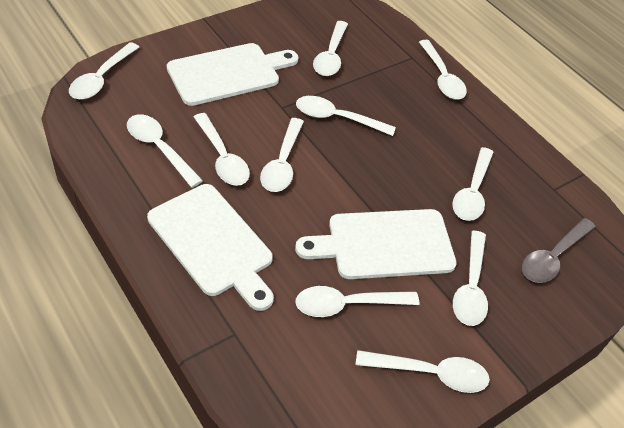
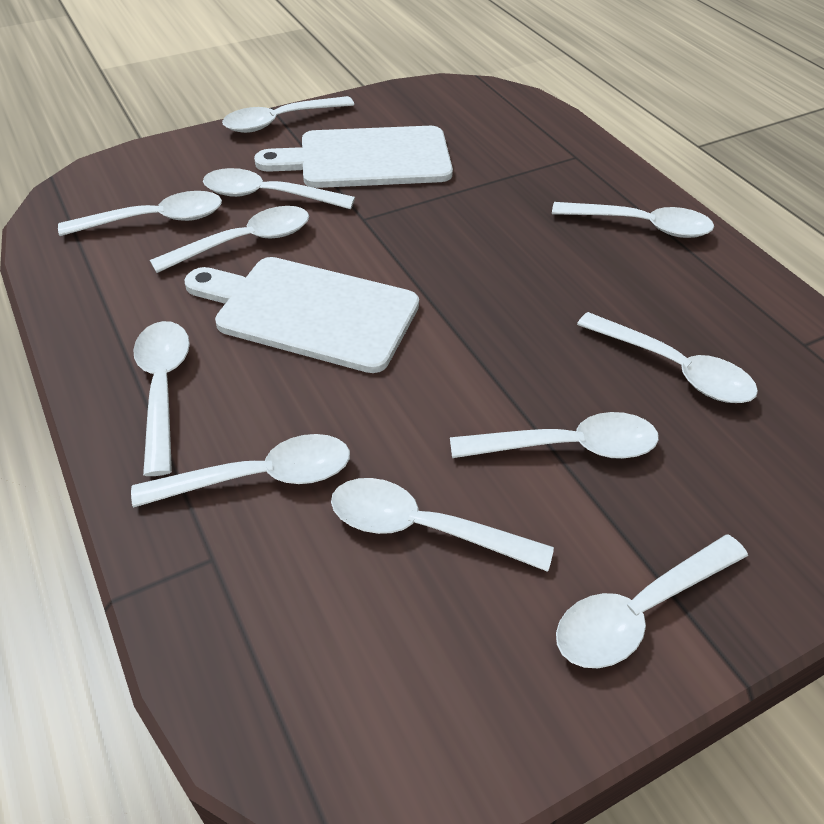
grey spoon: 1 -> 0
white cutting board: 3 -> 2

